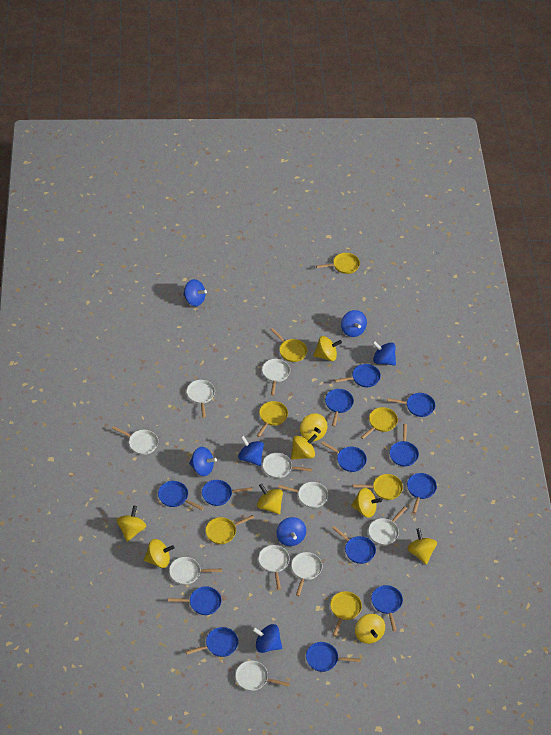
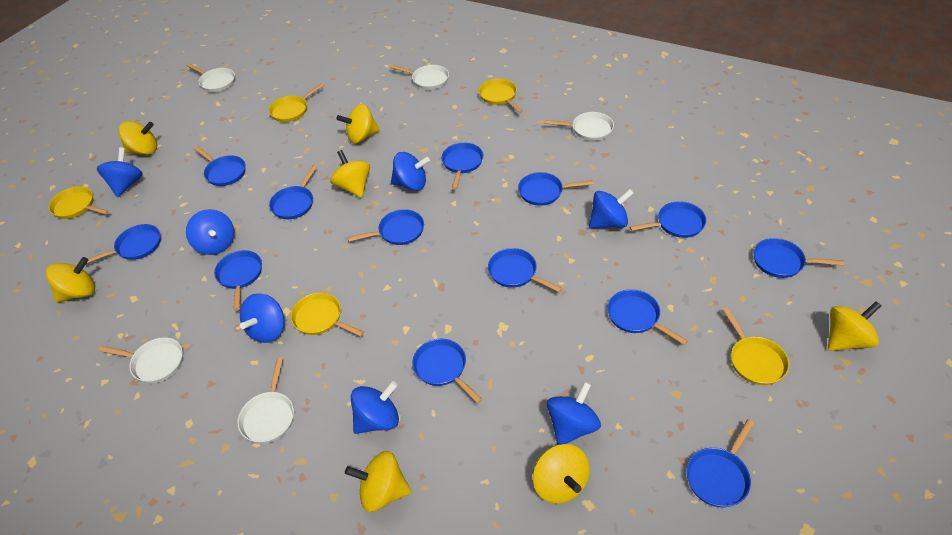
white pan: 10 -> 5
yellow pan: 7 -> 5
yellow spinning top: 9 -> 7

